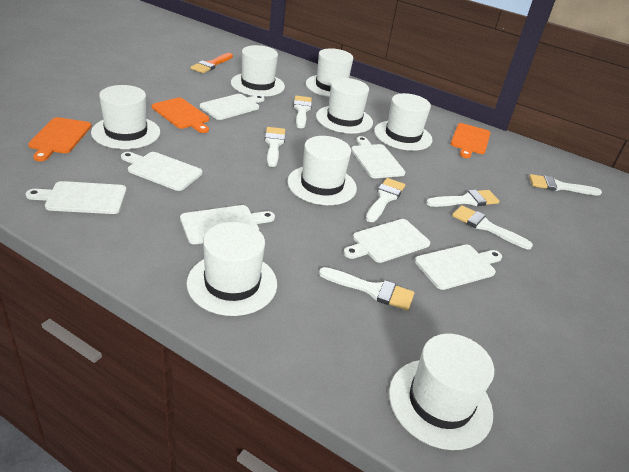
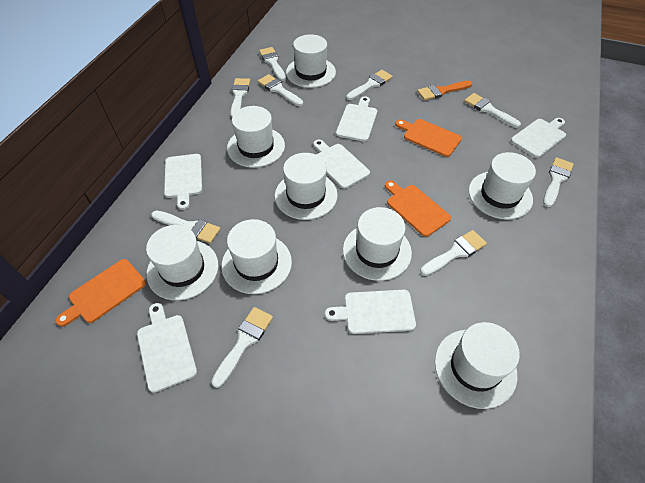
white brush: 7 -> 9
white cutting board: 7 -> 6

